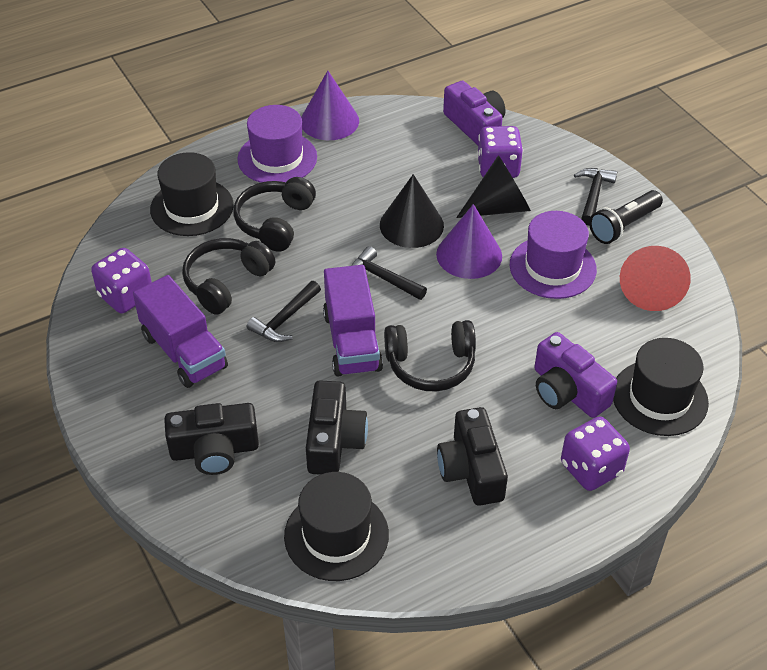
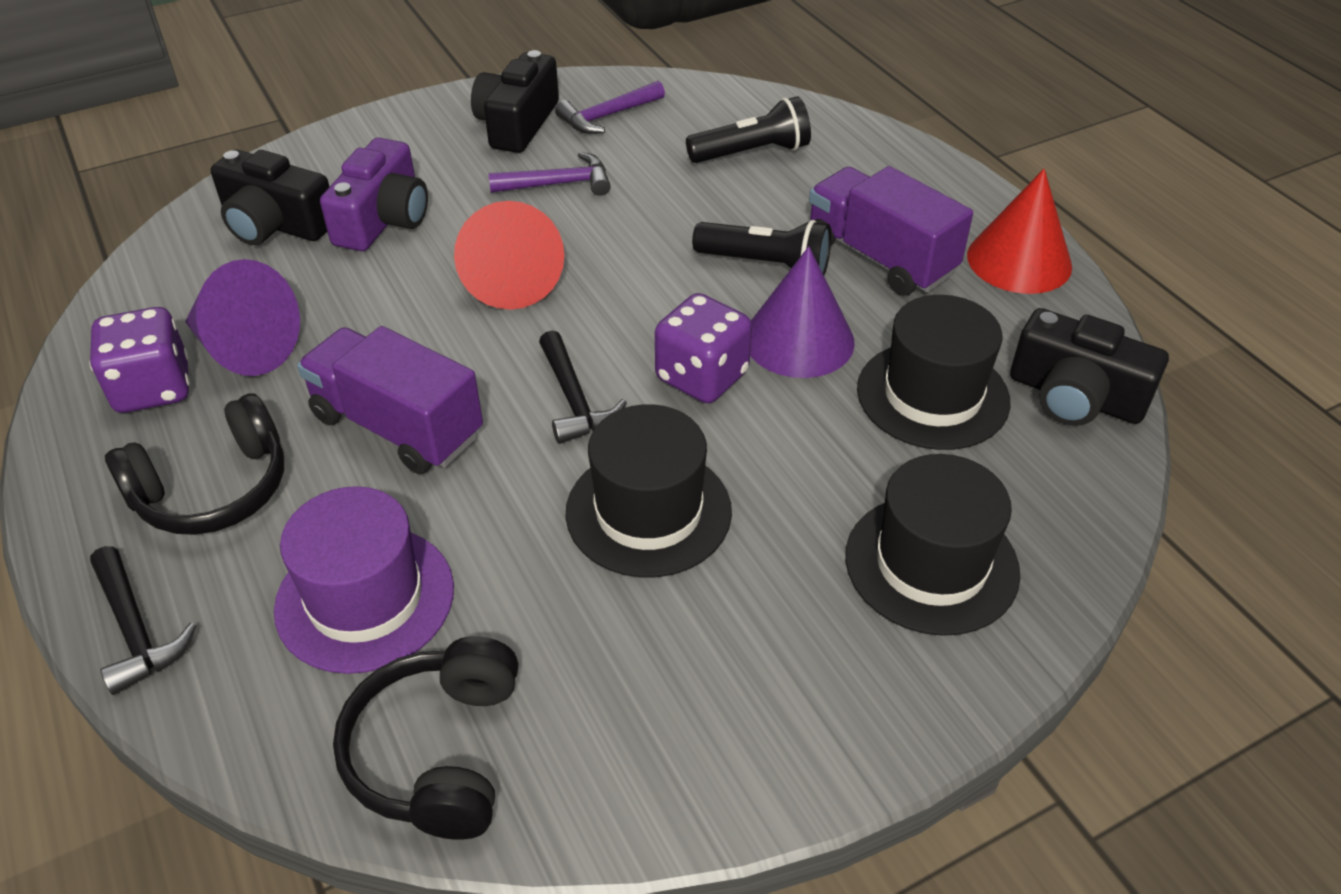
black cone: 2 -> 0
black flashlight: 1 -> 2
black hammer: 3 -> 2
black headphones: 3 -> 2
purple camera: 2 -> 1
purple dice: 3 -> 2
purple hammer: 0 -> 2
purple hat: 2 -> 1
red cone: 1 -> 2

